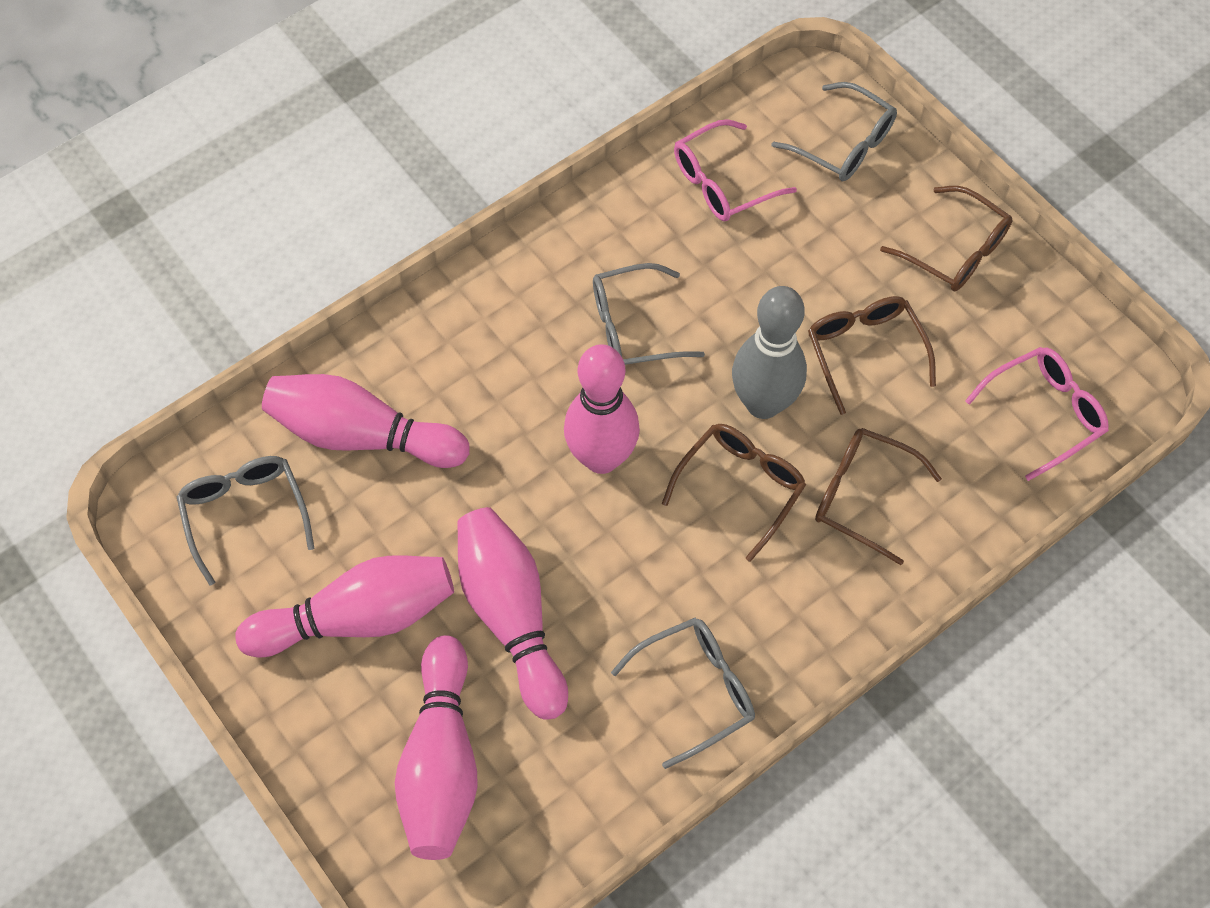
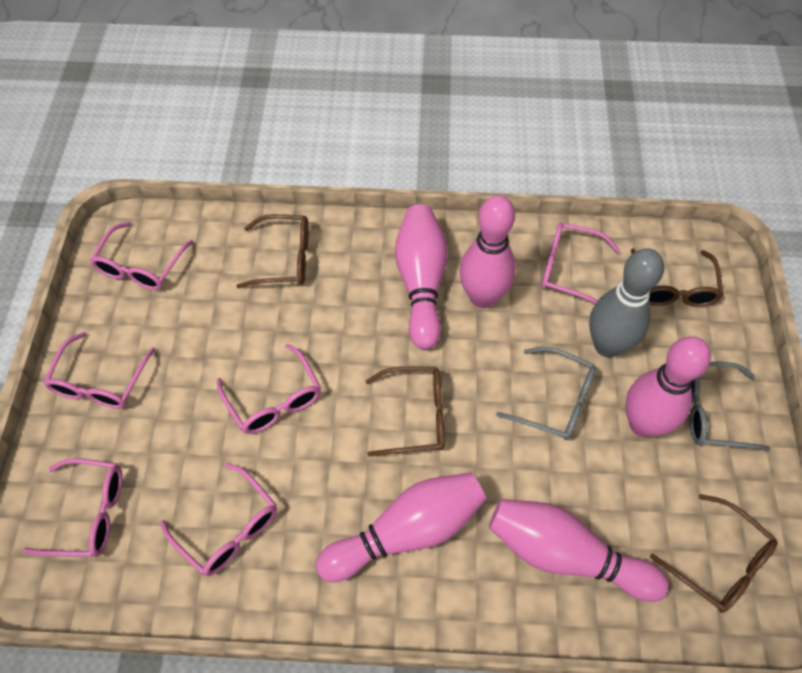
grey glasses: 4 -> 2
pink glasses: 2 -> 6

